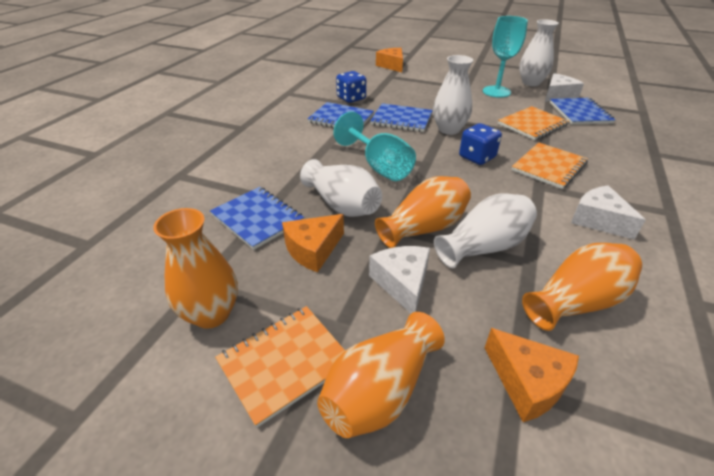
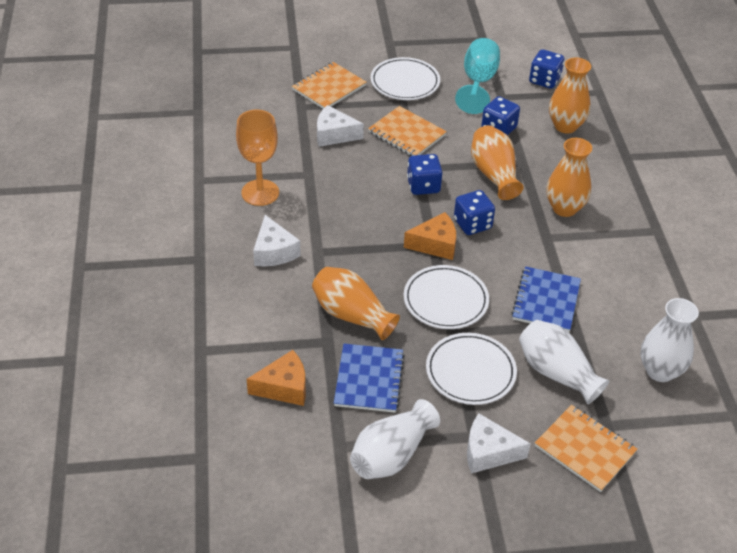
blue dice: 2 -> 4
blue notebook: 4 -> 2
orange cheese: 3 -> 2
orange goblet: 0 -> 1
turquoise goblet: 2 -> 1
white plate: 0 -> 3
white vase: 4 -> 3

